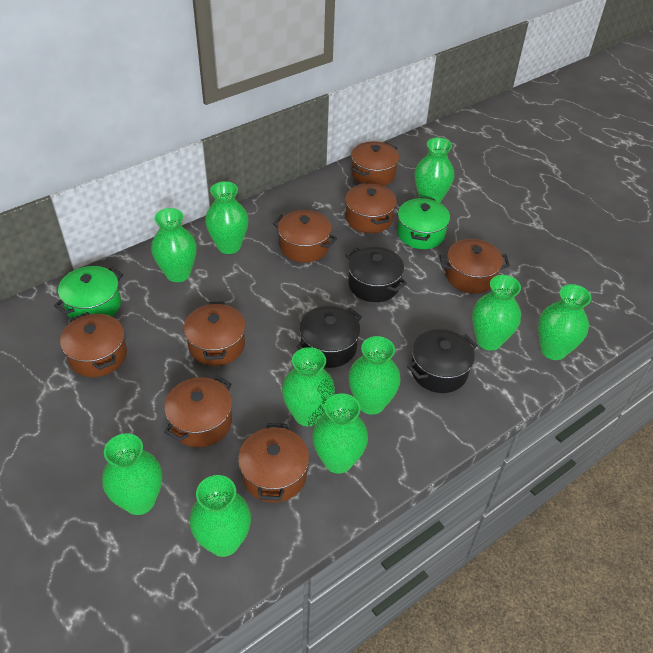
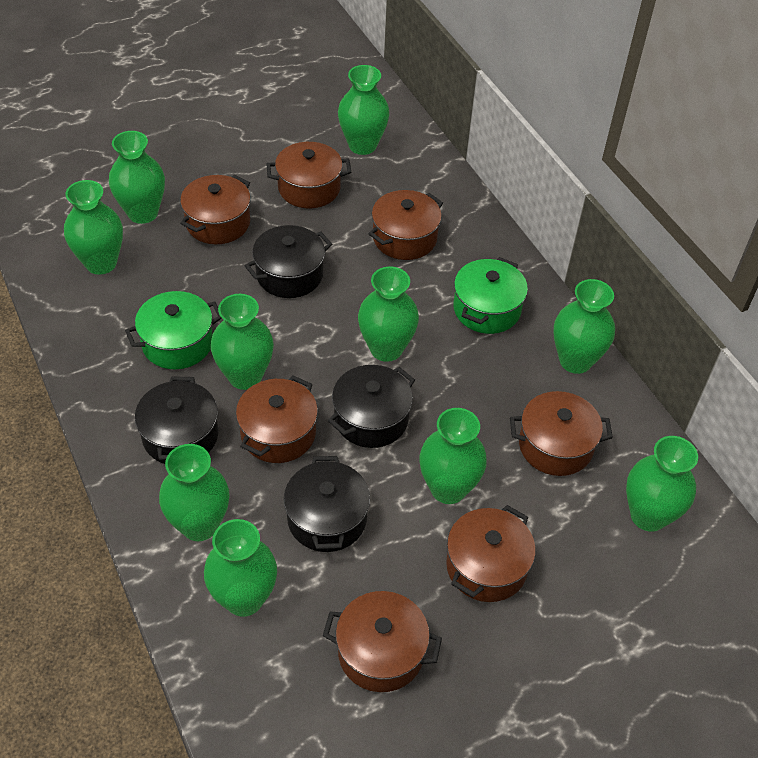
black pot: 3 -> 4
brown pot: 8 -> 7

